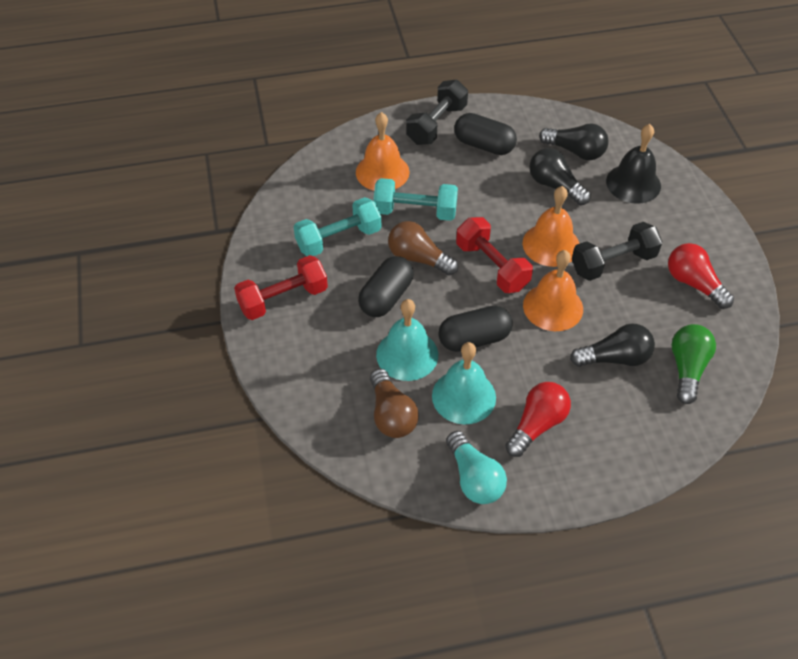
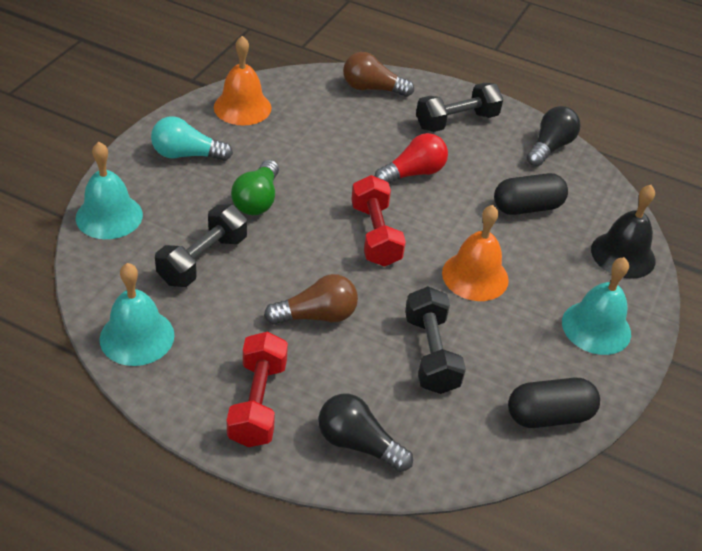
black capsule: 3 -> 2
black dumbbell: 2 -> 3
black light bulb: 3 -> 2
orange bell: 3 -> 2
red light bulb: 2 -> 1
turquoise bell: 2 -> 3
turquoise dumbbell: 2 -> 0

